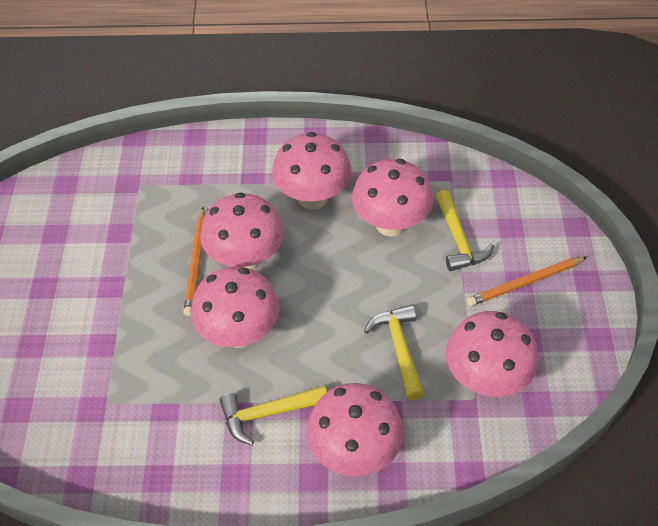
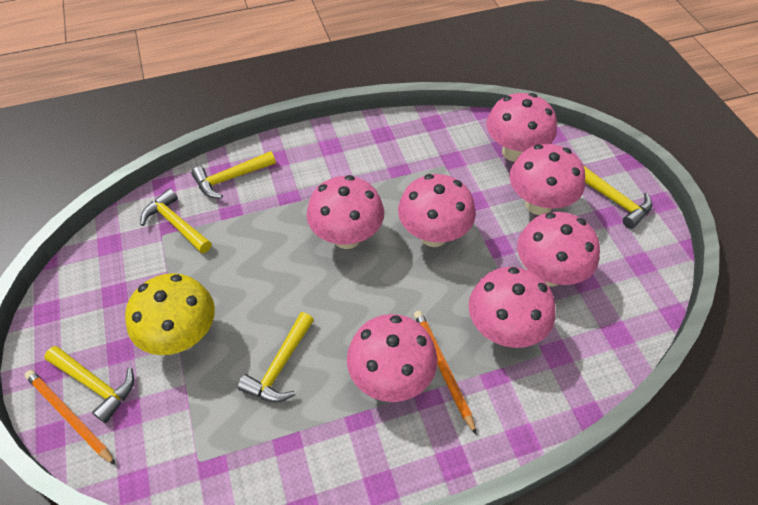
pink mushroom: 6 -> 7
yellow hammer: 3 -> 5
yellow mushroom: 0 -> 1

